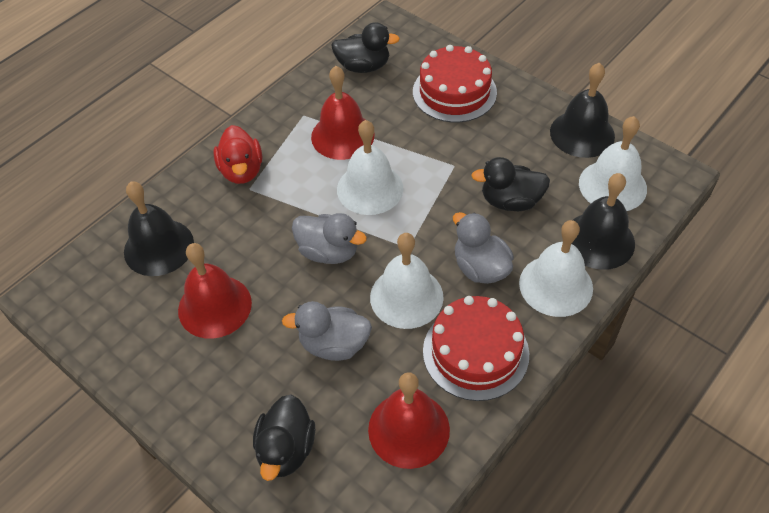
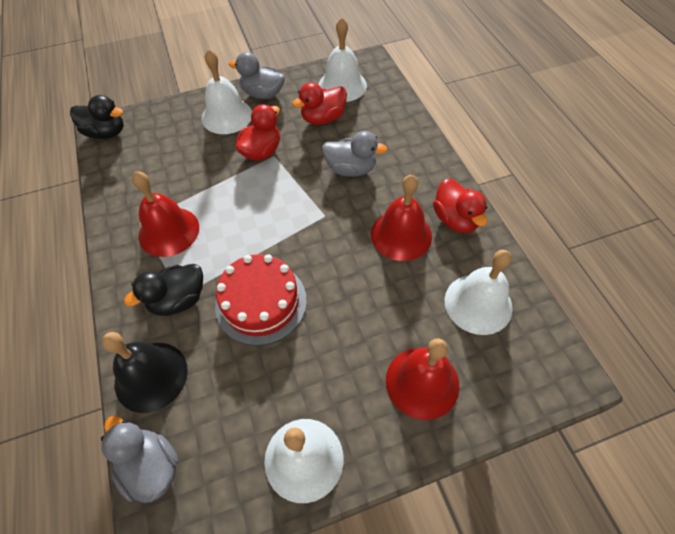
black bell: 3 -> 1
black duck: 3 -> 2
red cake: 2 -> 1
red duck: 1 -> 3

